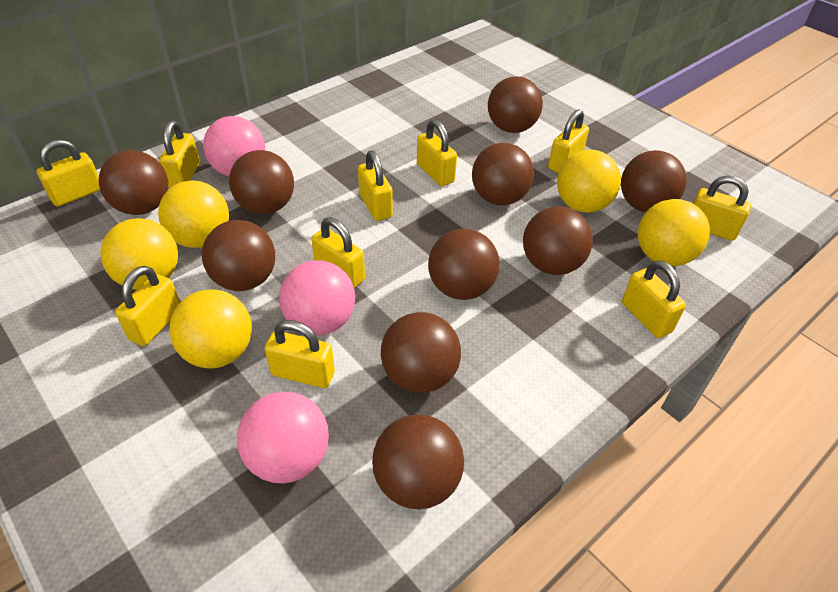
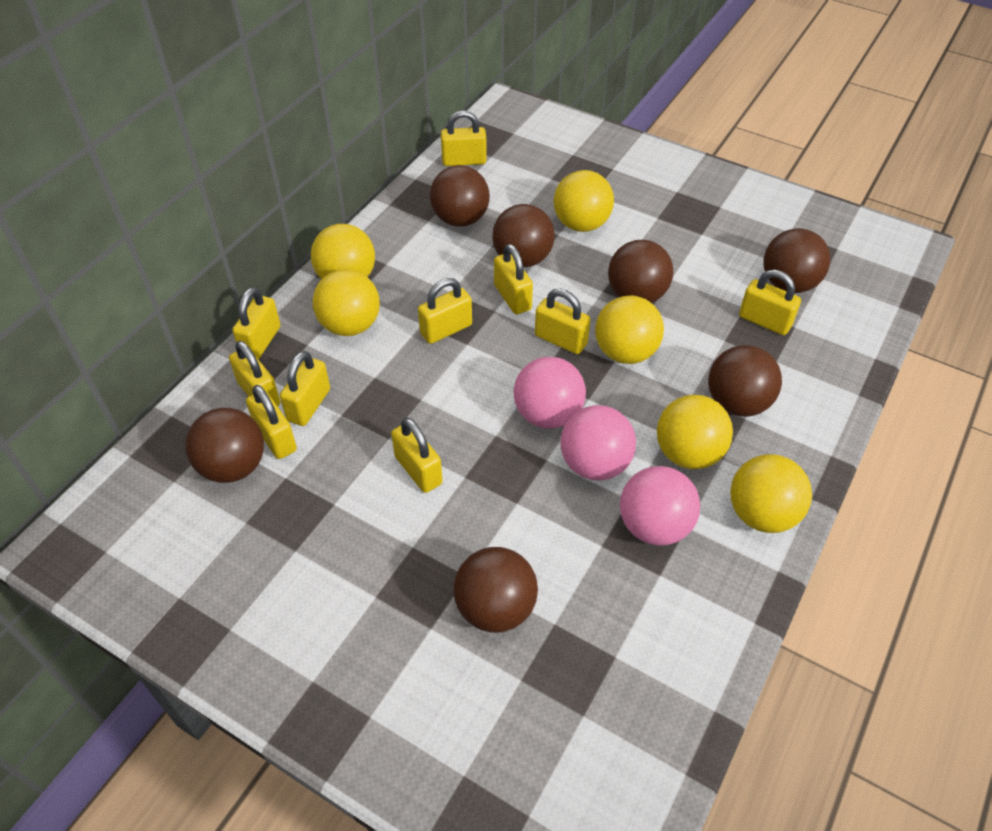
brown ball: 10 -> 7
yellow ball: 5 -> 6

